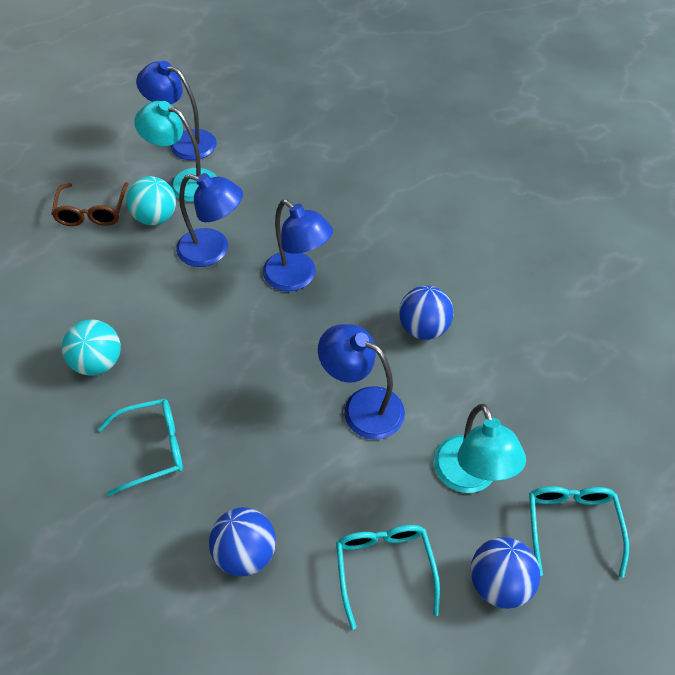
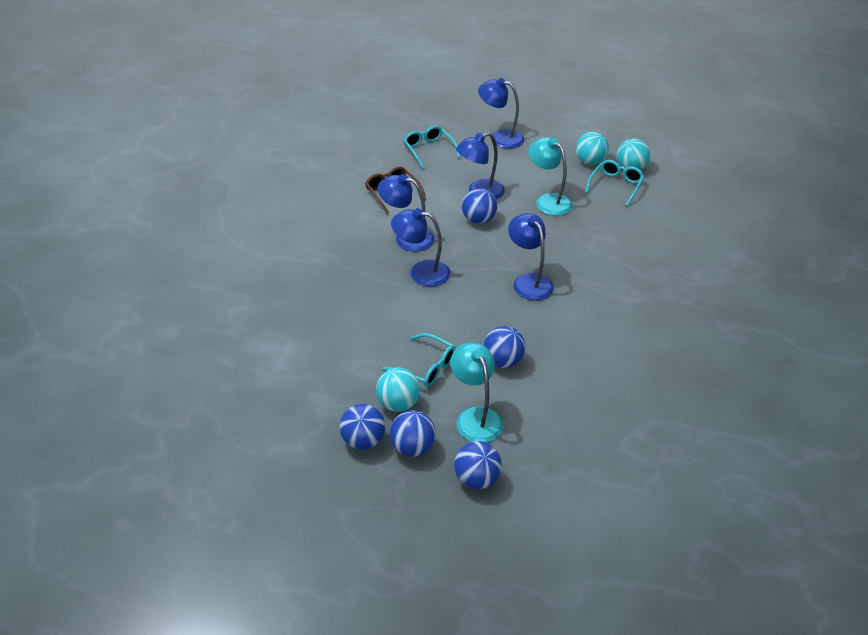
blue ball: 3 -> 5
blue lamp: 4 -> 5
turquoise ball: 2 -> 3

